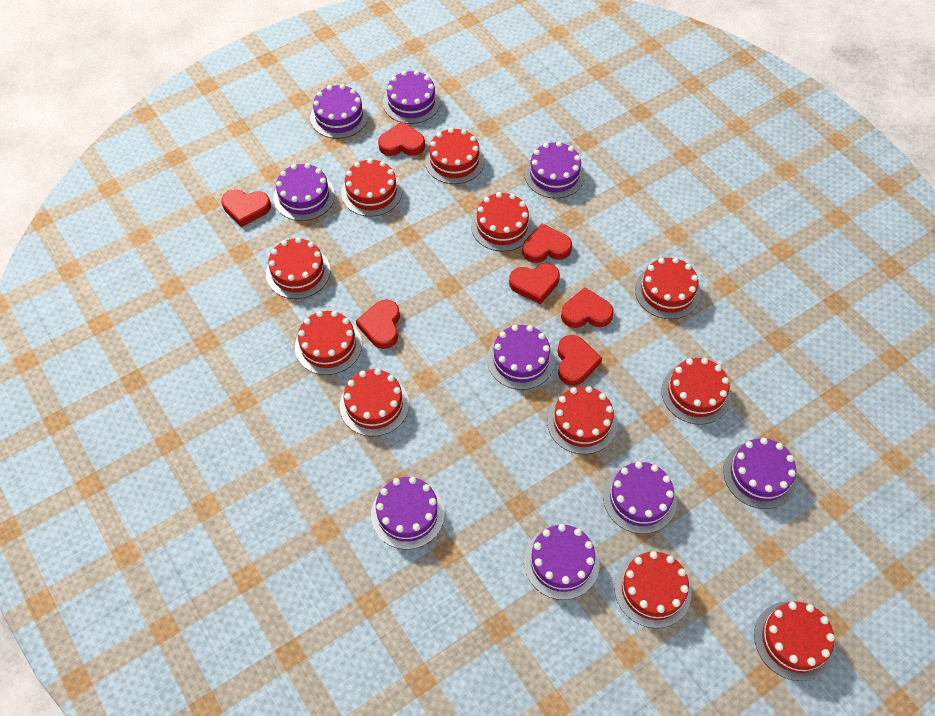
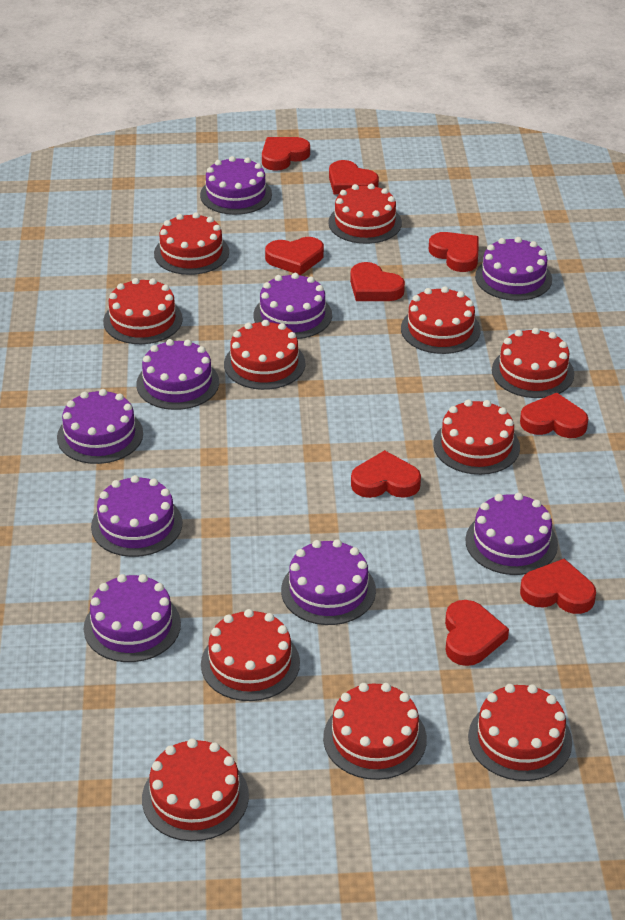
red heart: 7 -> 9

